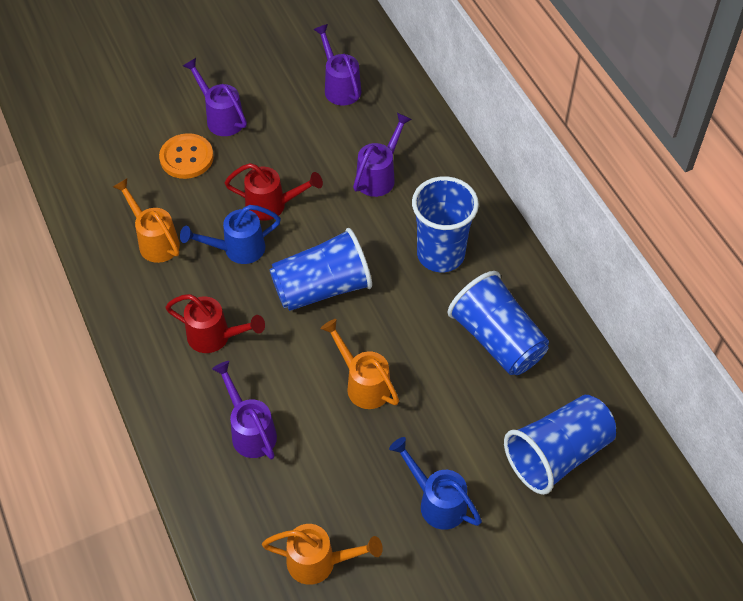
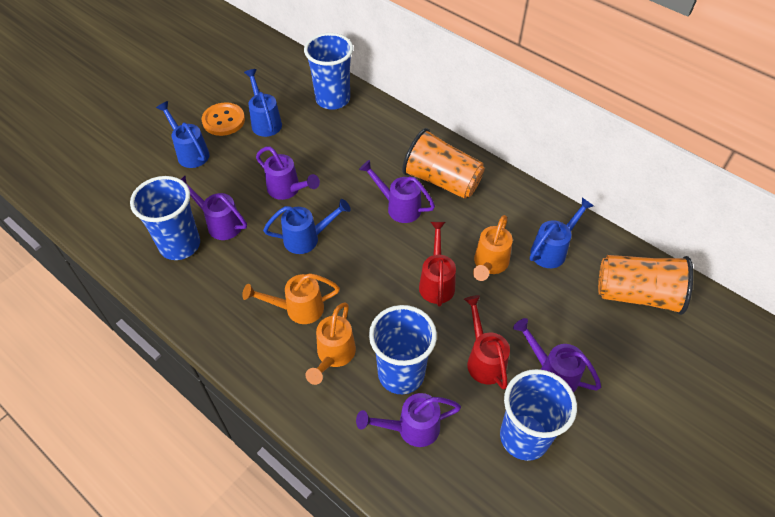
blue watering can: 2 -> 4
orange cup: 0 -> 2
purple watering can: 4 -> 5

